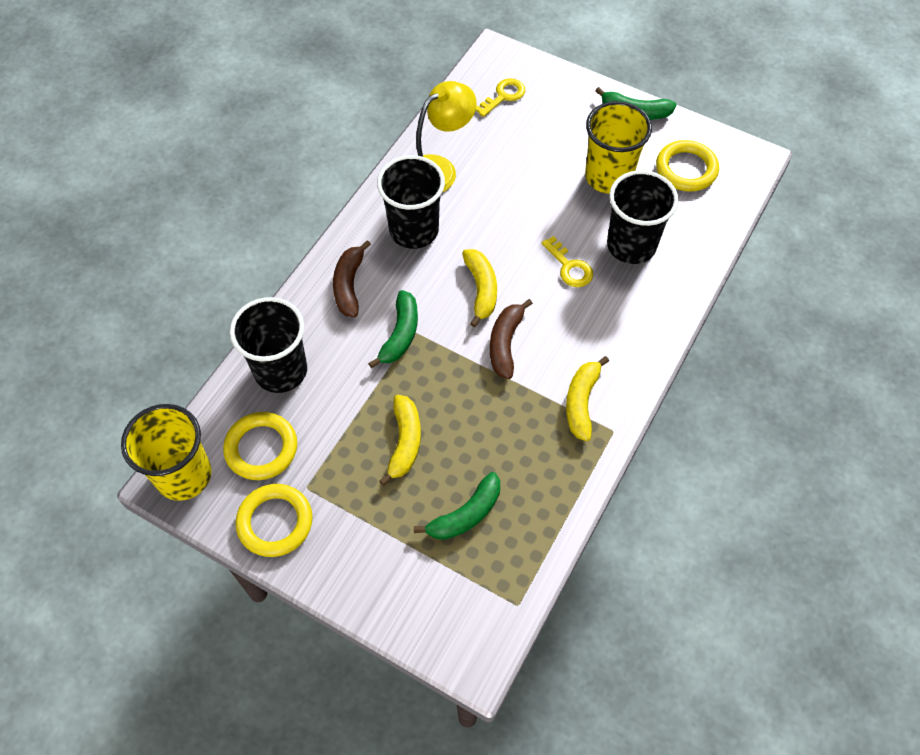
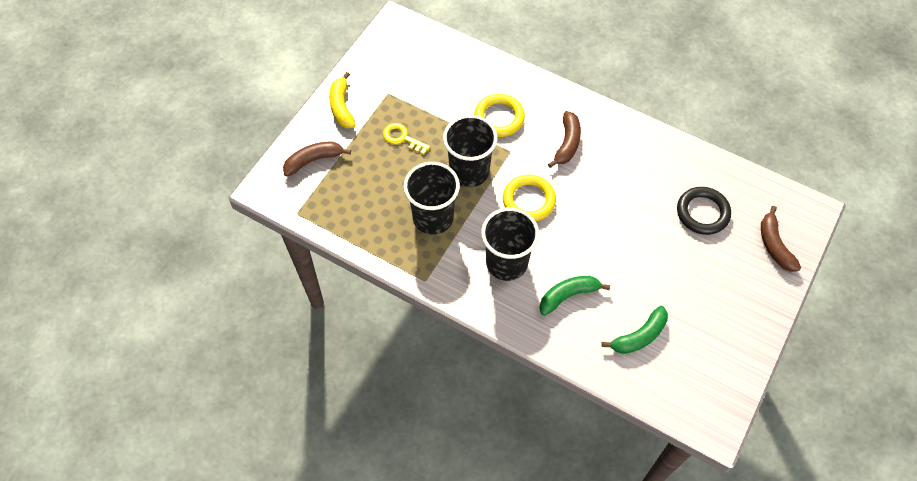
black ring: 0 -> 1
brown banana: 2 -> 3
green banana: 3 -> 2
yellow banana: 3 -> 1
yellow cup: 2 -> 0
yellow key: 2 -> 1
yellow lamp: 1 -> 0
yellow ring: 3 -> 2

